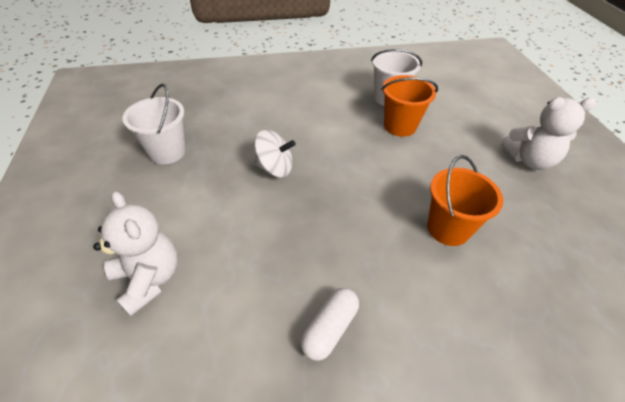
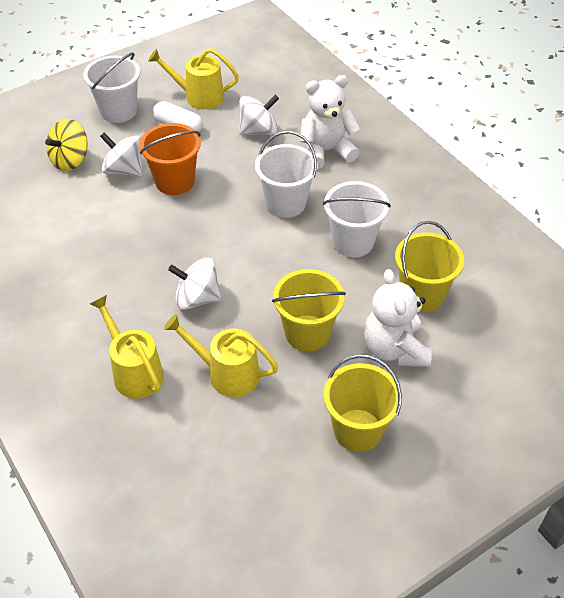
orange bucket: 2 -> 1
white bucket: 2 -> 3
white spinning top: 1 -> 3
yellow bucket: 0 -> 3
yellow spinning top: 0 -> 1
yellow watering can: 0 -> 3

